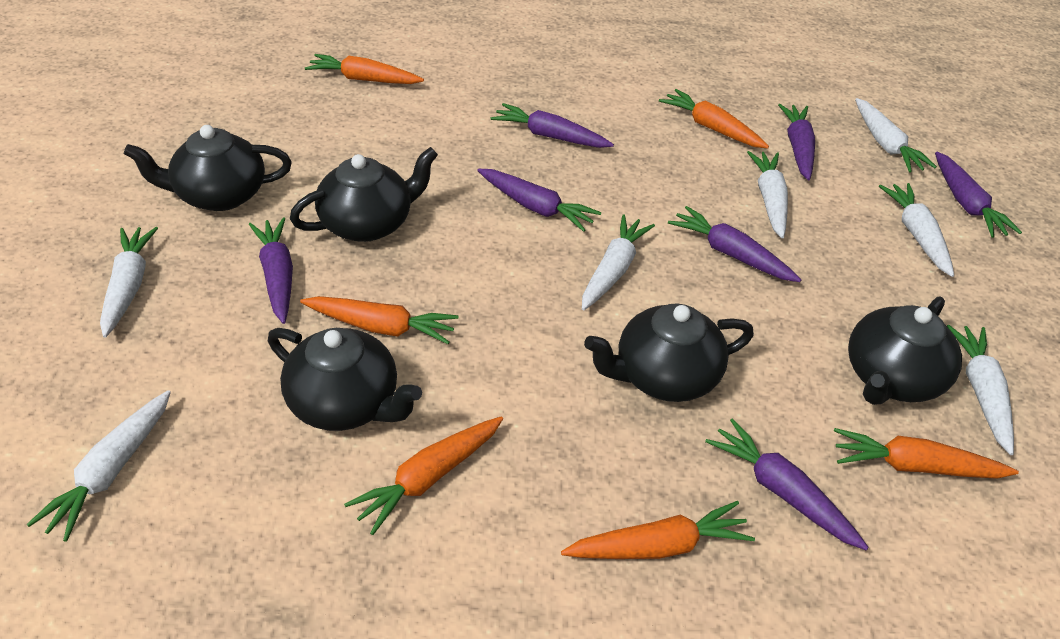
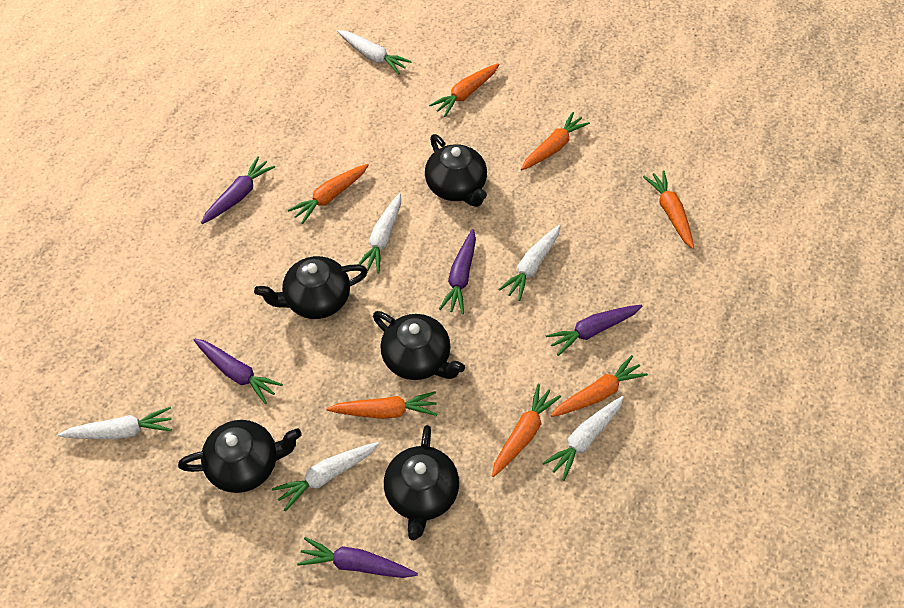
orange carrot: 6 -> 7
purple carrot: 7 -> 5
white carrot: 7 -> 6

